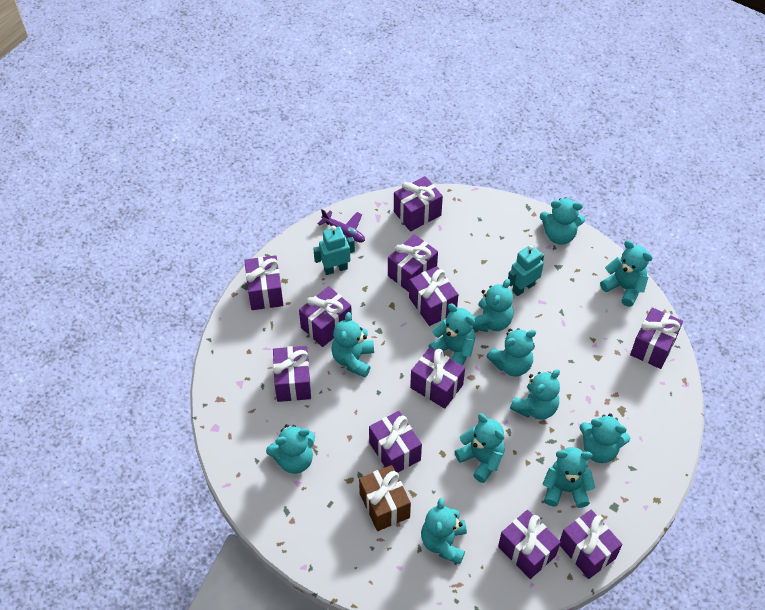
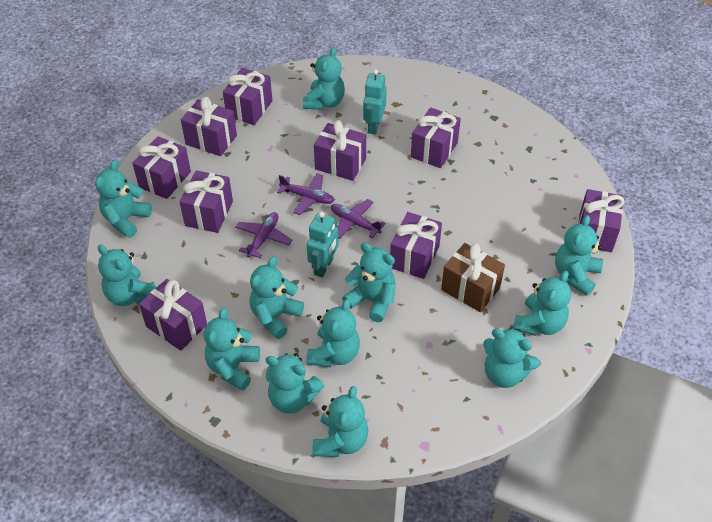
purple gift: 11 -> 9
purple plane: 1 -> 3

